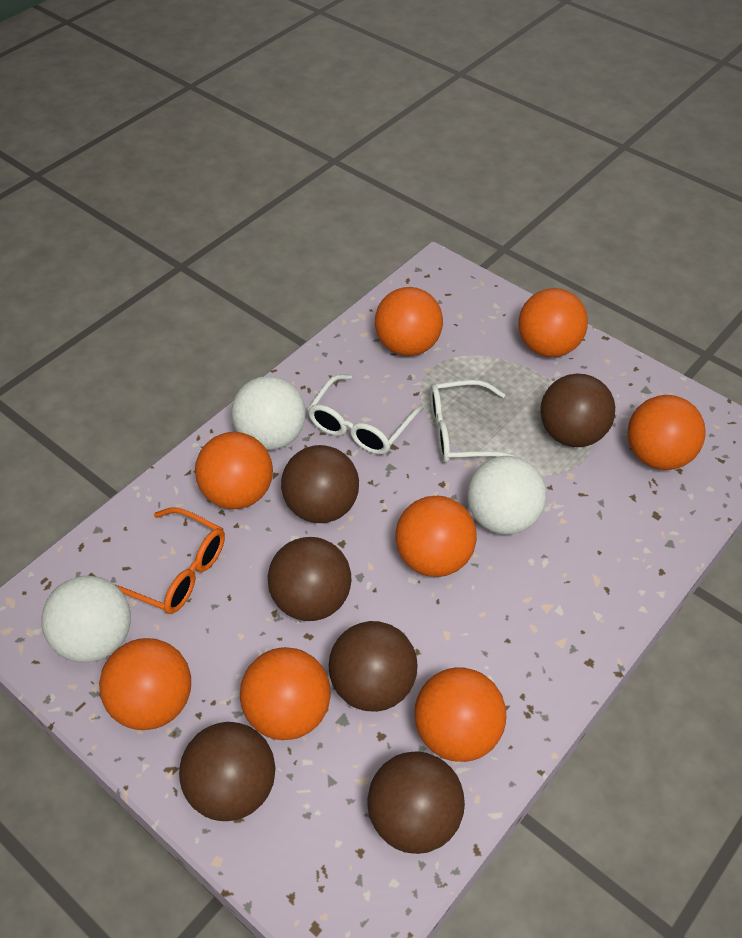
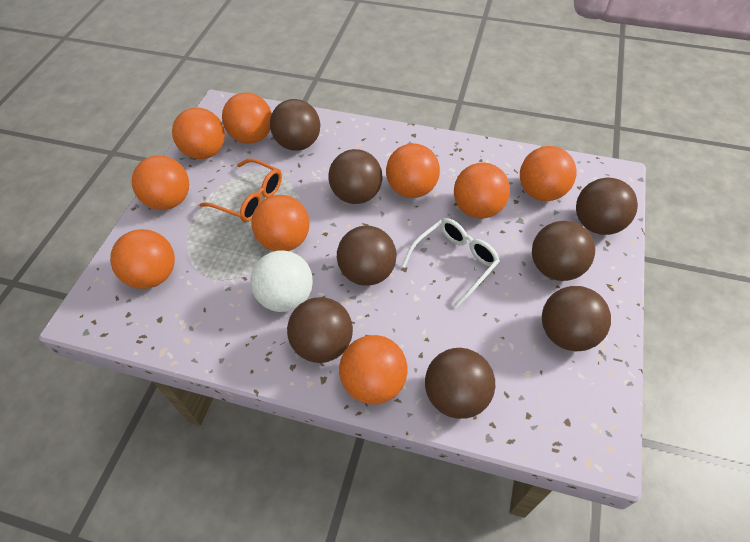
brown ball: 6 -> 8
orange ball: 8 -> 9
white ball: 3 -> 1
white glasses: 2 -> 1

